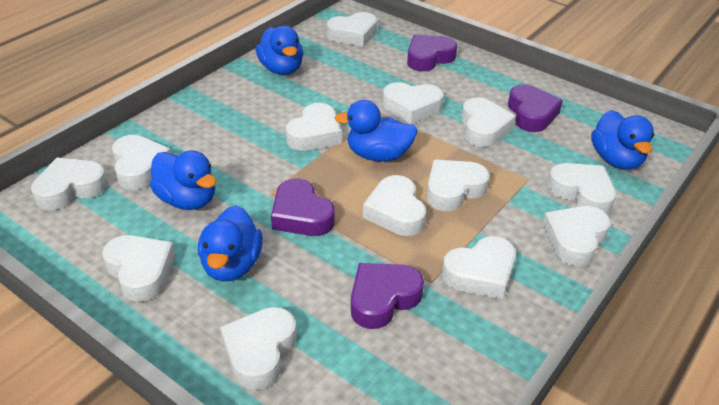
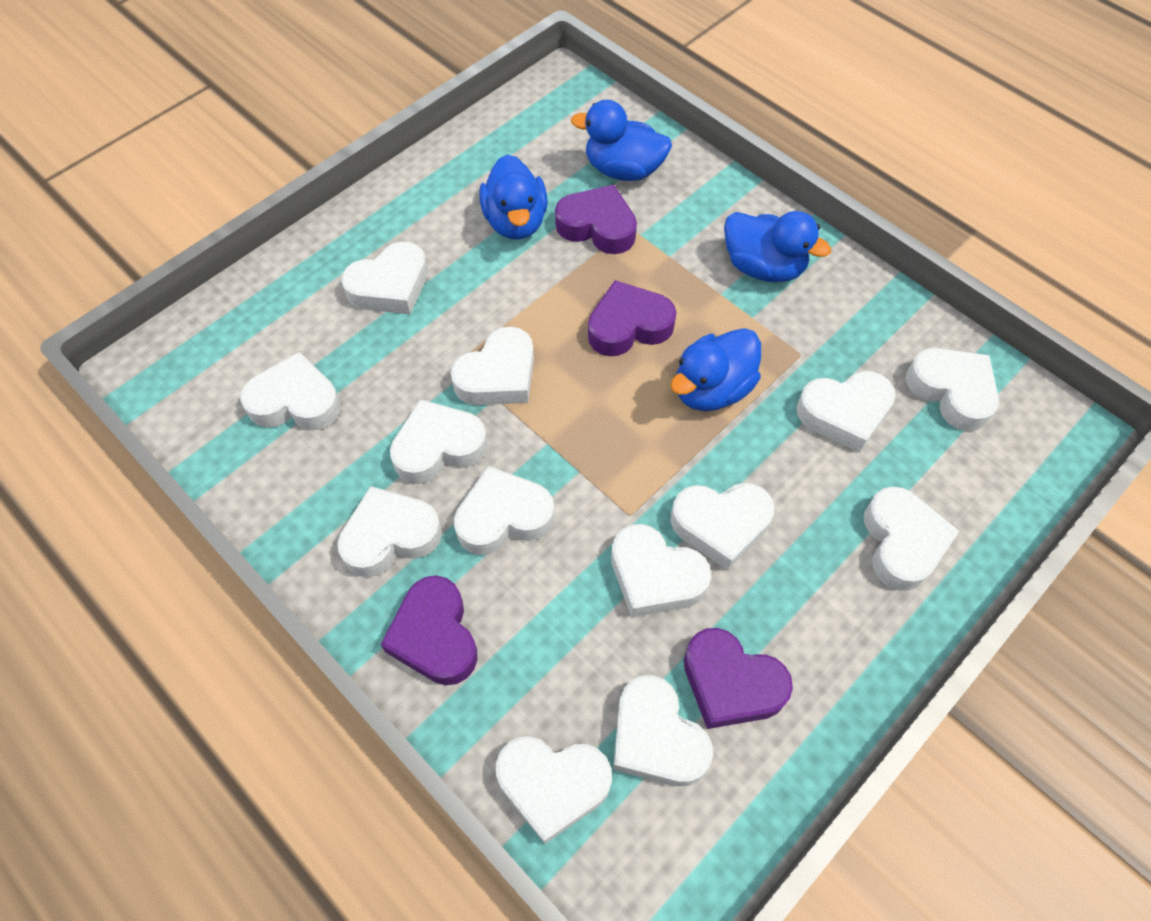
blue duck: 5 -> 4

